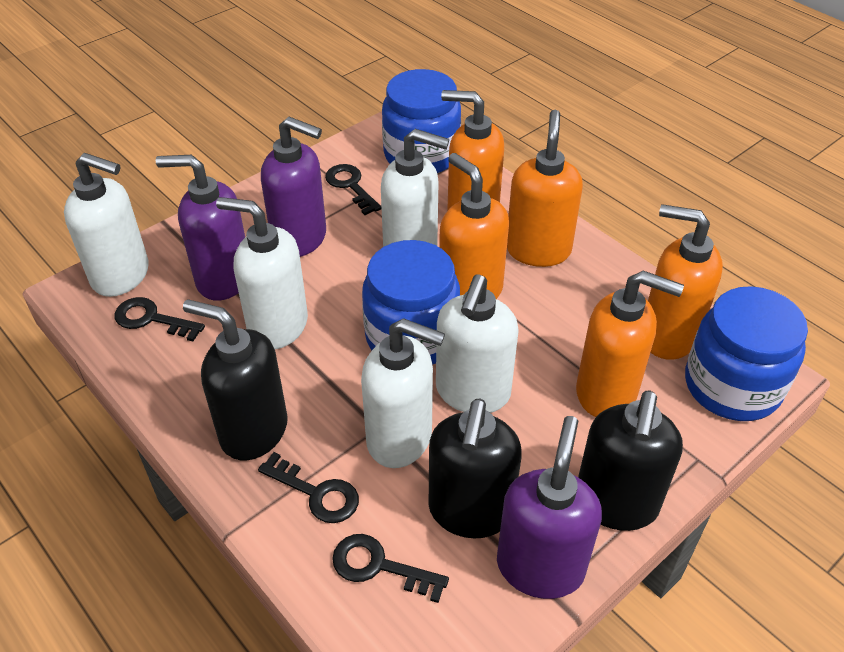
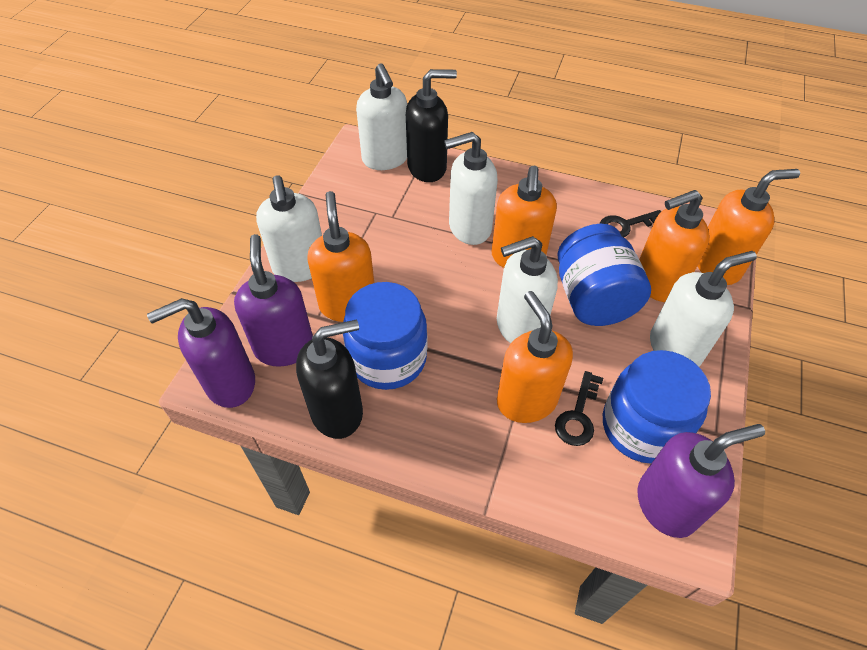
black key: 4 -> 2
black soap dispenser: 3 -> 2

